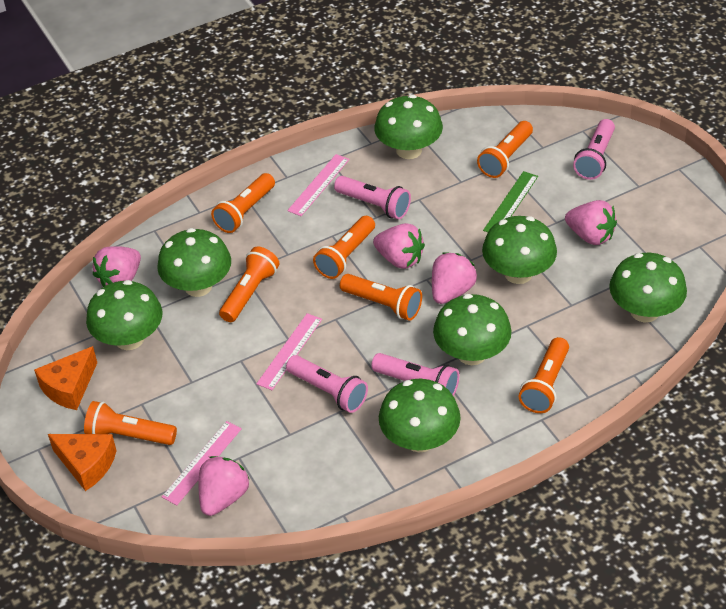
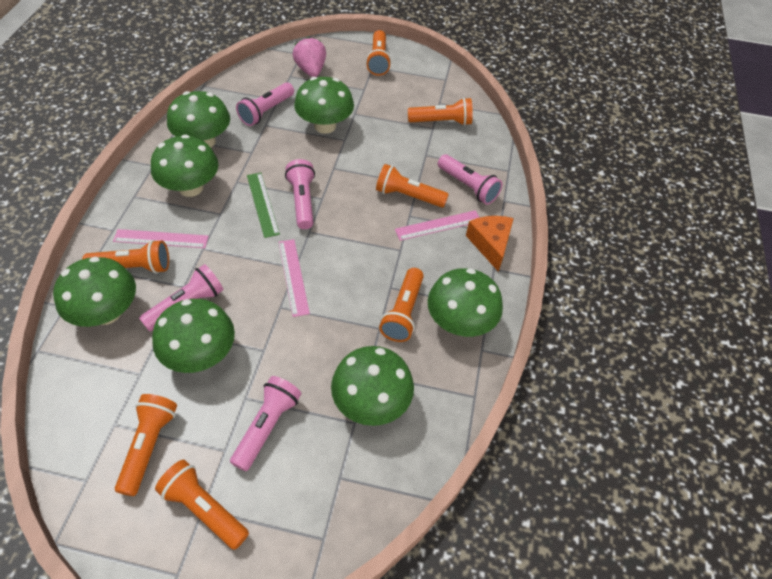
orange cheese: 2 -> 1
pink flashlight: 4 -> 5
pink strawberry: 5 -> 1

